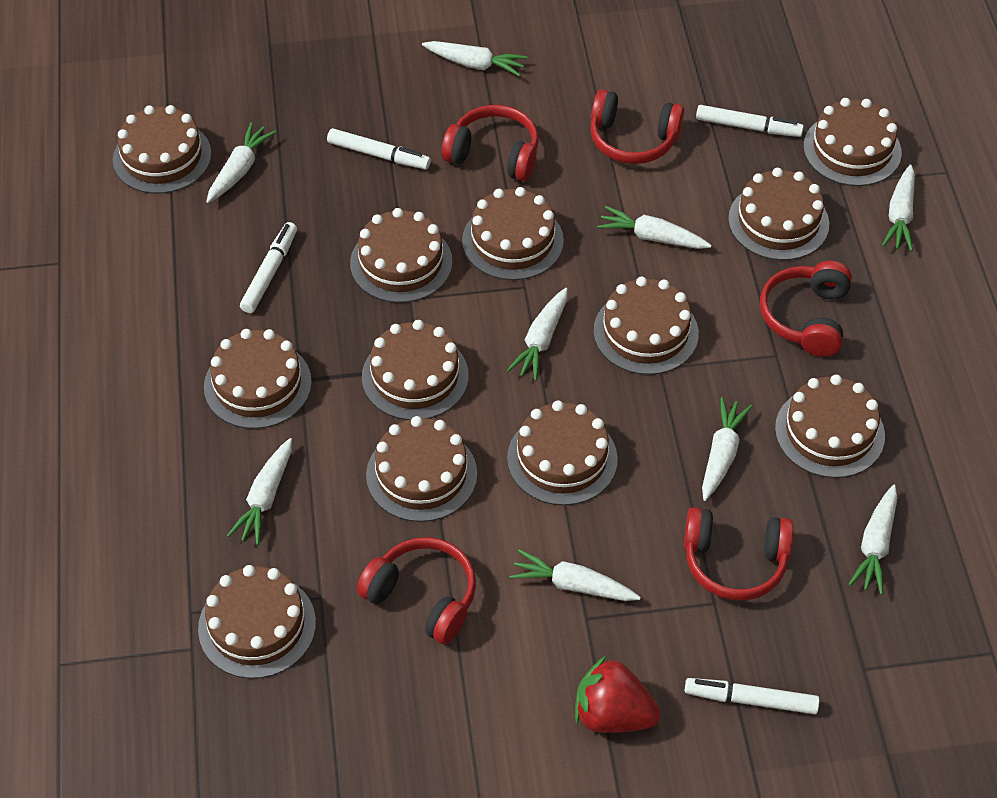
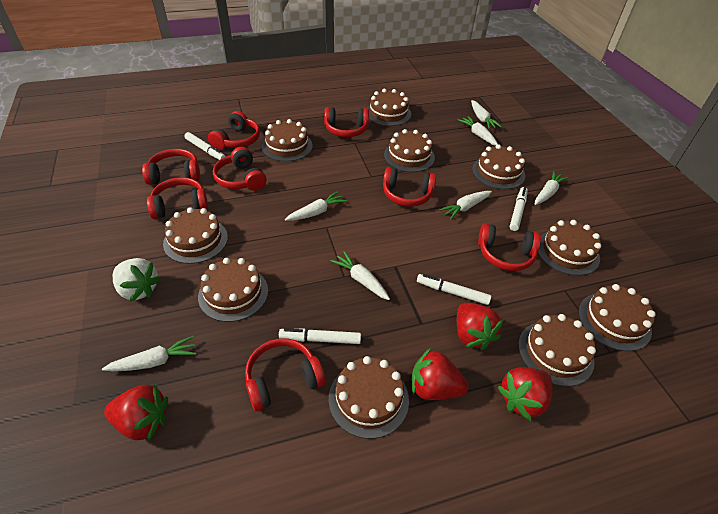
brown cake: 12 -> 10
red headphones: 5 -> 8
red strawberry: 1 -> 4
white carrot: 9 -> 7
white strawberry: 0 -> 1

